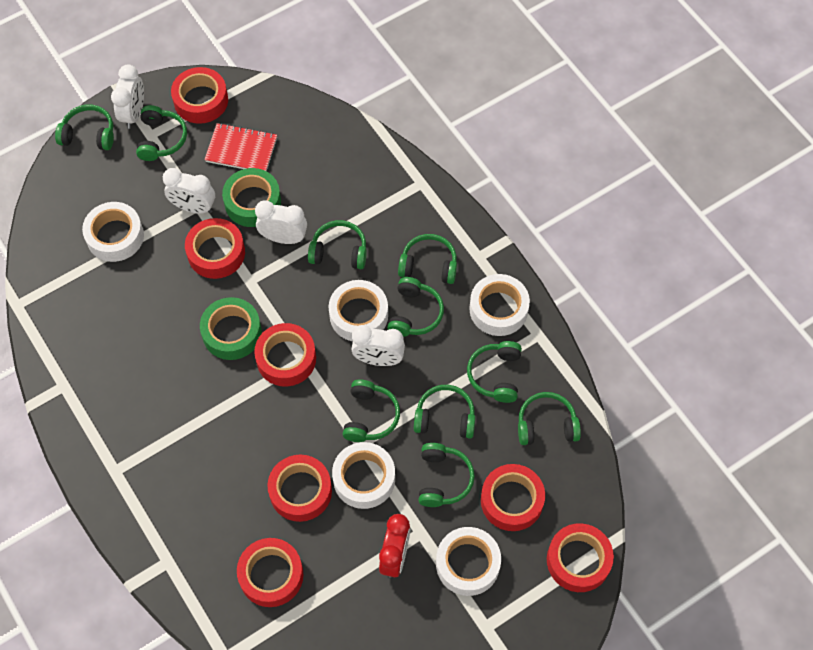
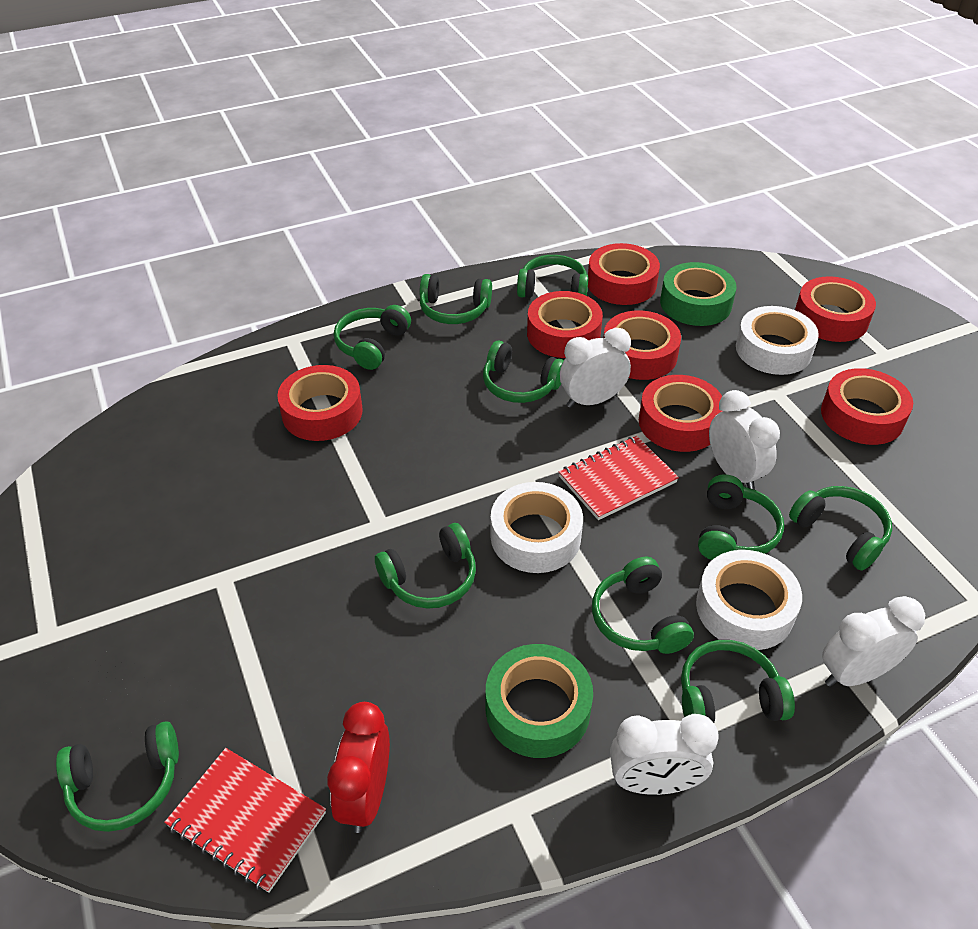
red notebook: 1 -> 2
white tape: 5 -> 3

